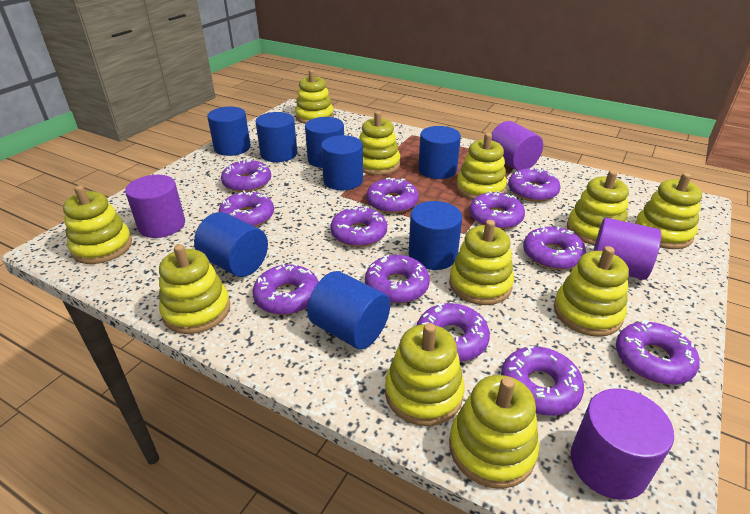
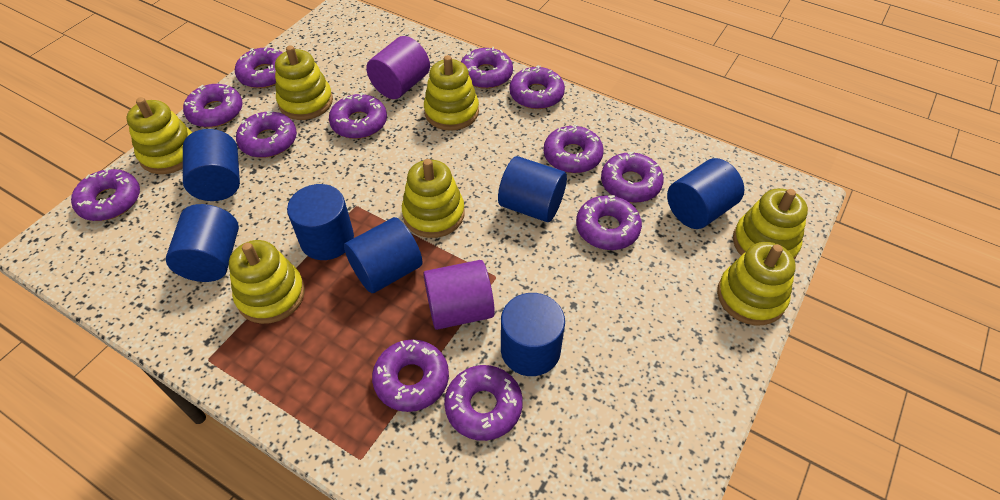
blue cylinder: 8 -> 7
purple cylinder: 4 -> 2
yellow stacking toy: 11 -> 7

